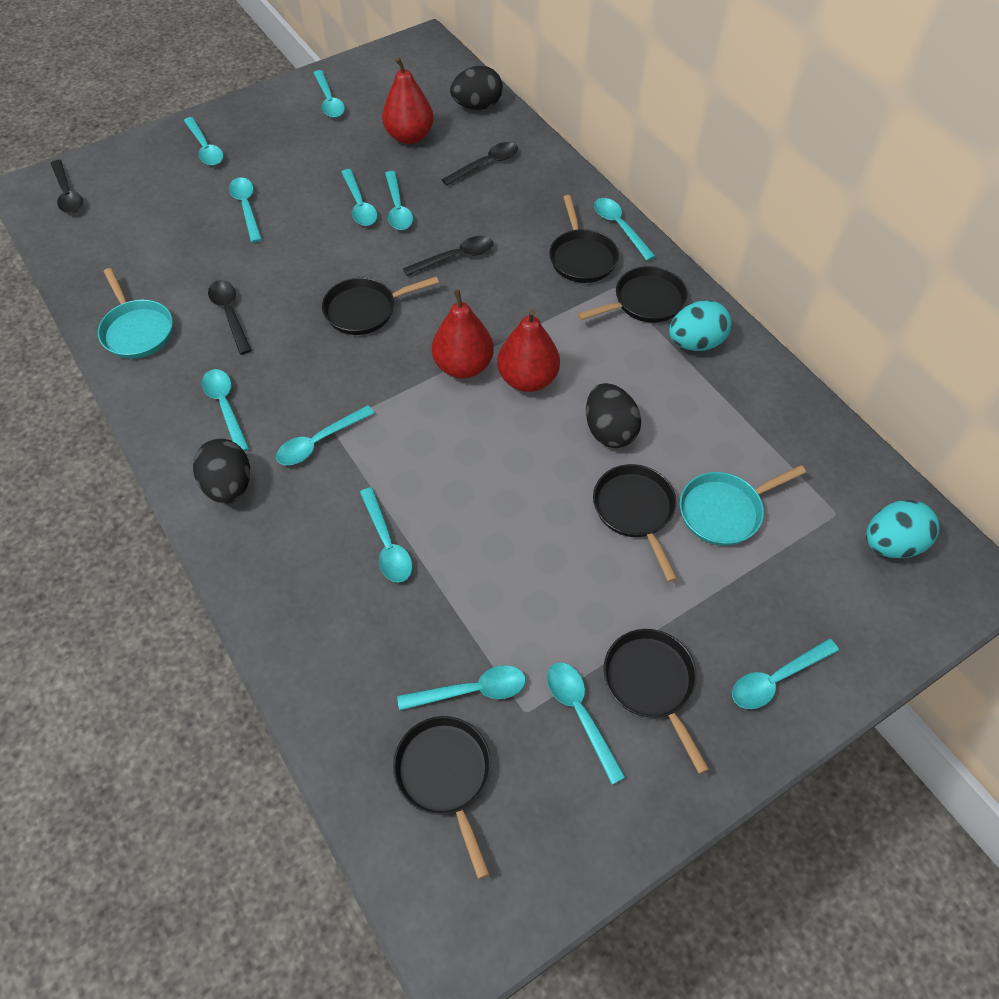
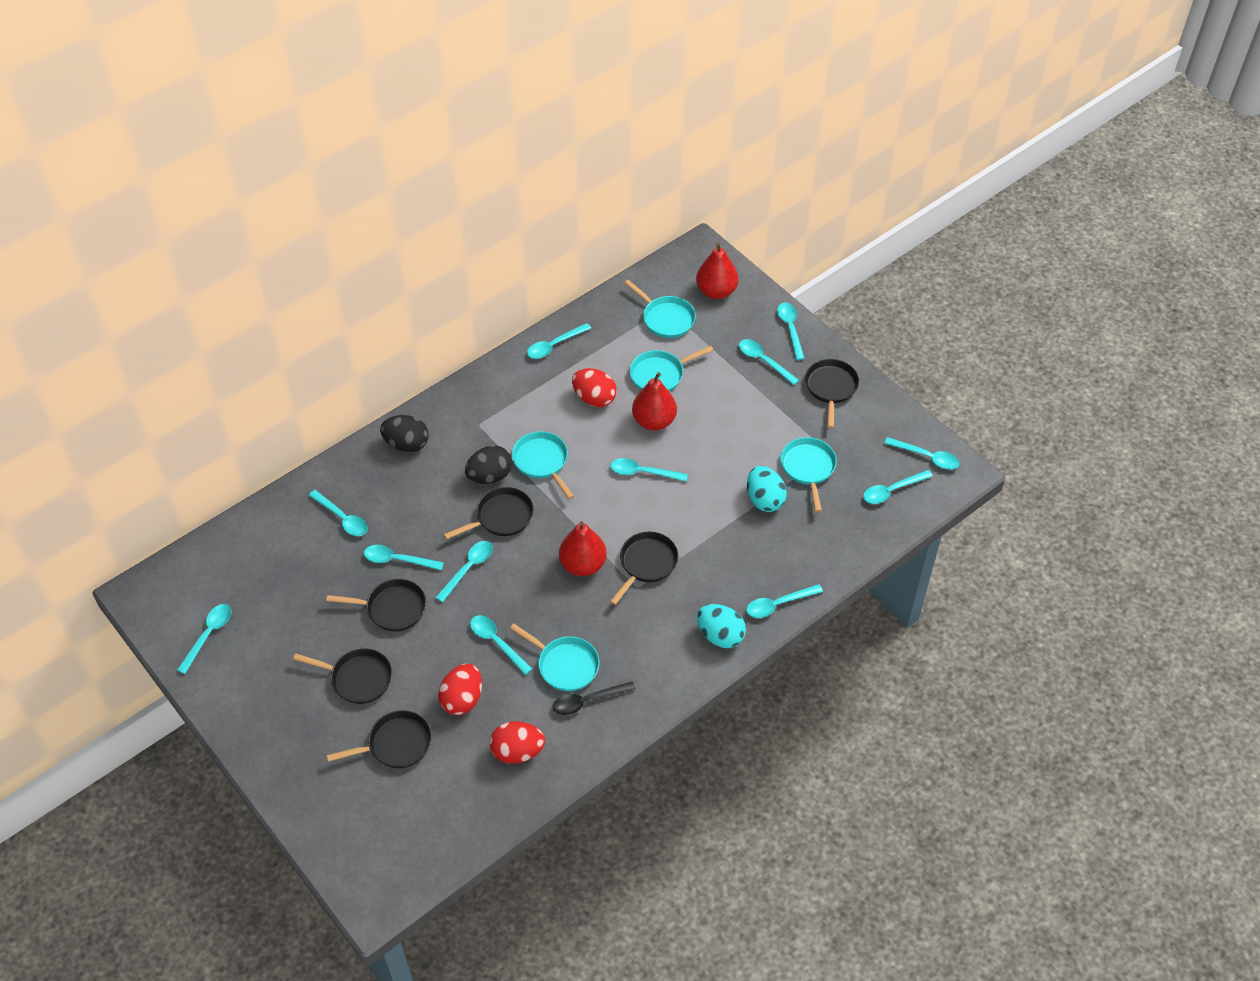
black egg: 3 -> 2
black spoon: 4 -> 1
red egg: 0 -> 3
turquoise pan: 2 -> 5

